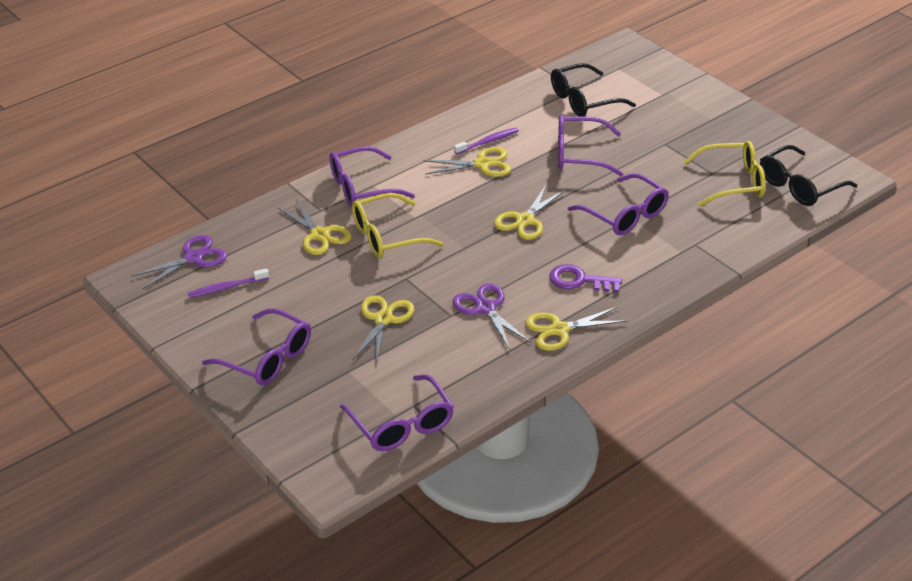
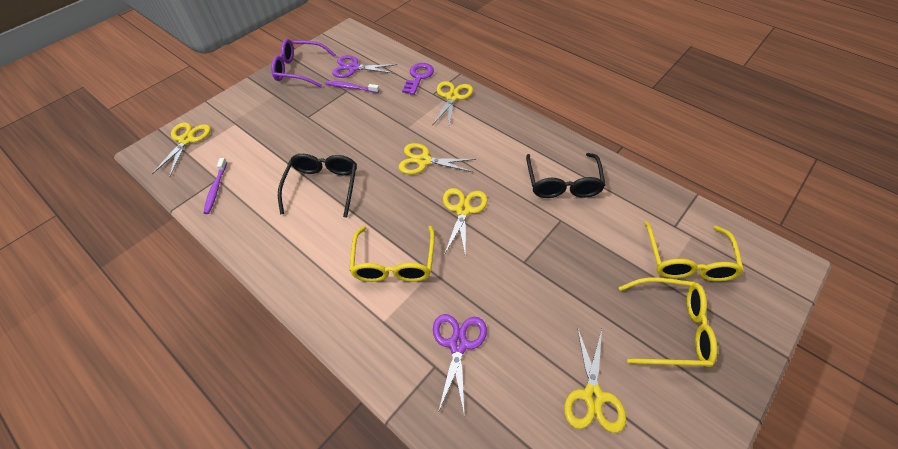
purple glasses: 5 -> 1
yellow glasses: 2 -> 3

